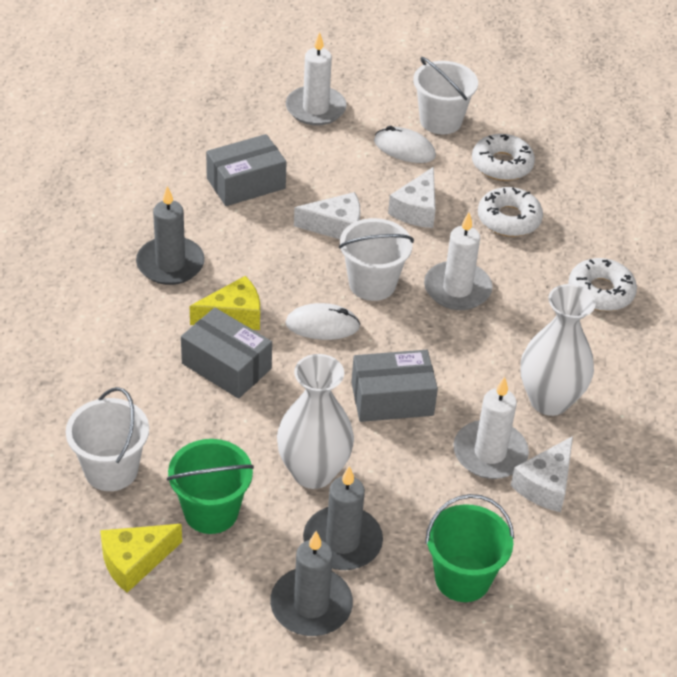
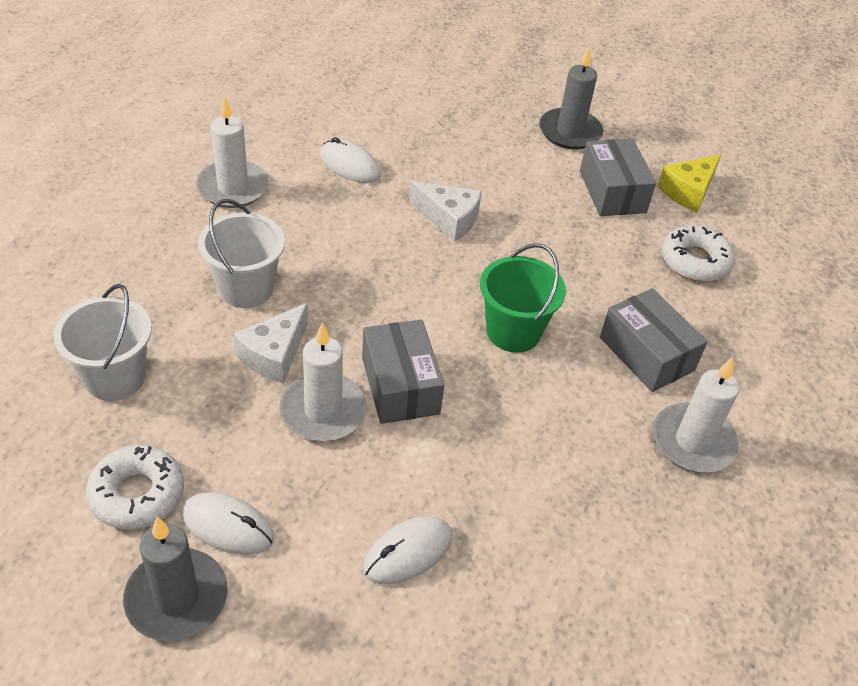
green bucket: 2 -> 1
grey candle: 3 -> 2
white bucket: 3 -> 2
white cheese: 3 -> 2
white donut: 3 -> 2
white mouse: 2 -> 3
white vase: 2 -> 0
yellow cheese: 2 -> 1

